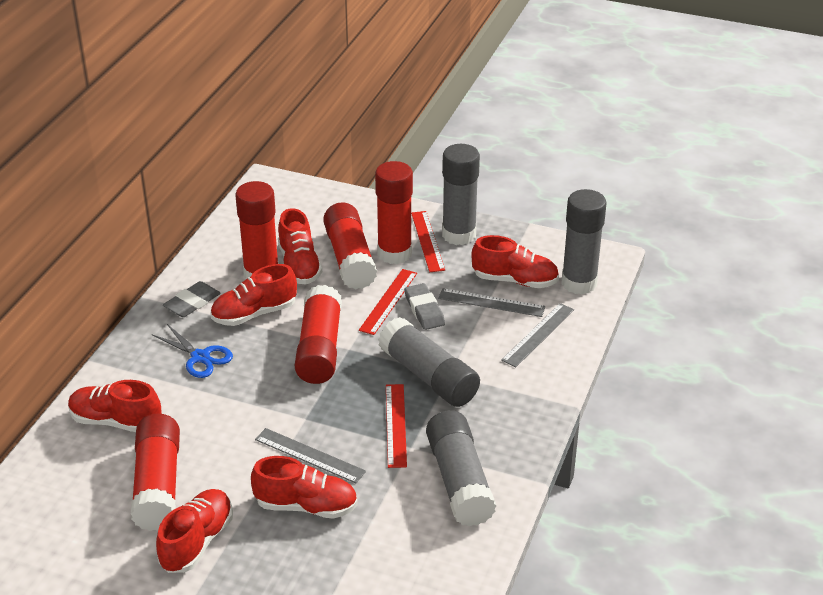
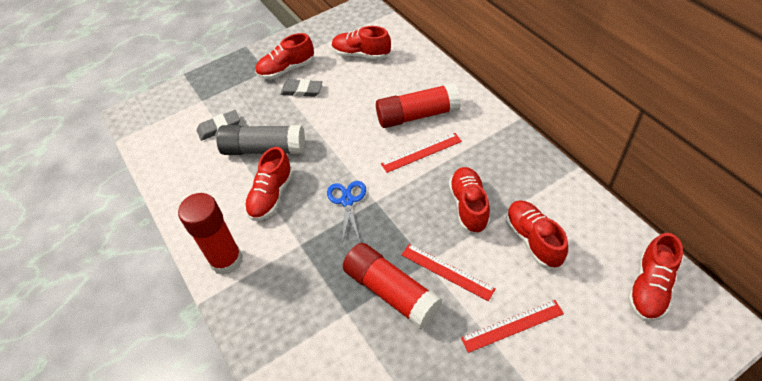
grey glue stick: 4 -> 1
grey ruler: 3 -> 0
red glue stick: 5 -> 3

